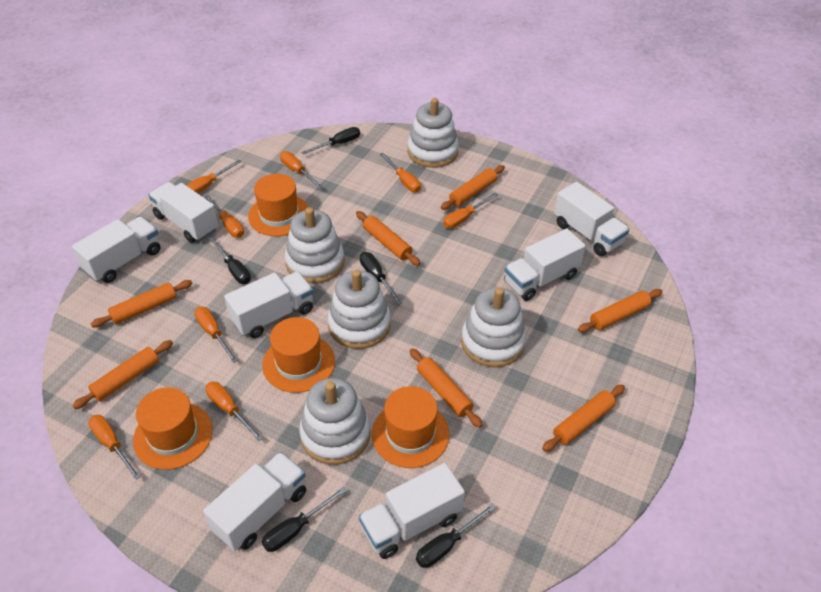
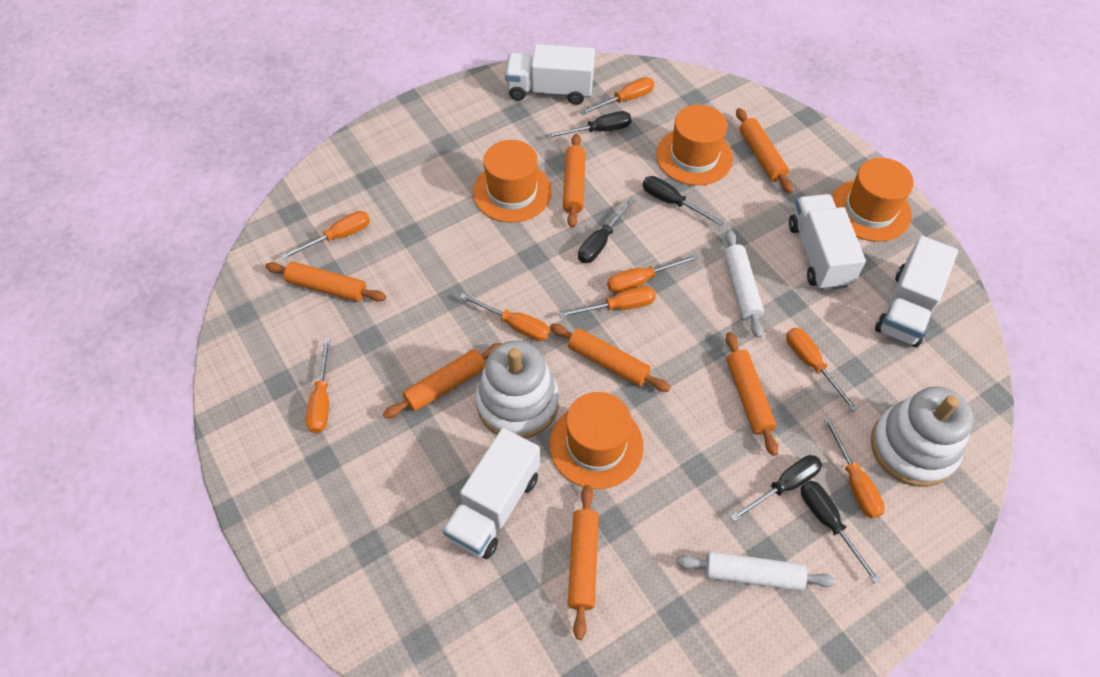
white rolling pin: 0 -> 2
white stacking toy: 5 -> 2
white truck: 7 -> 4

